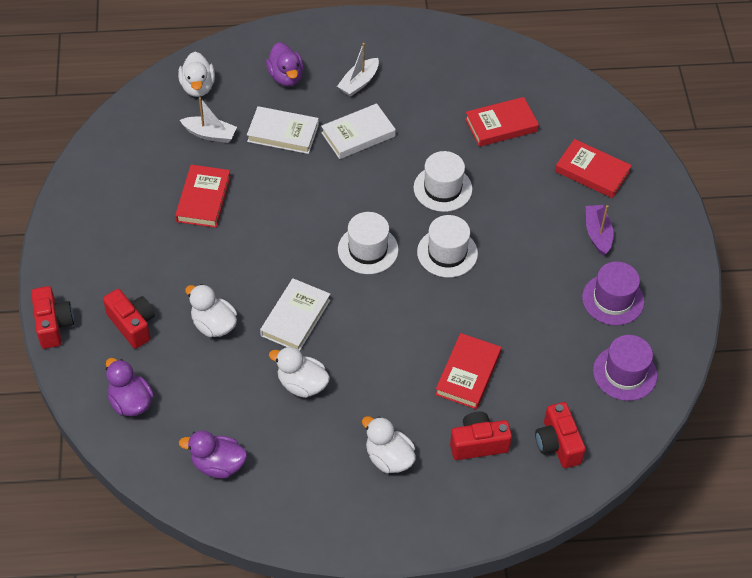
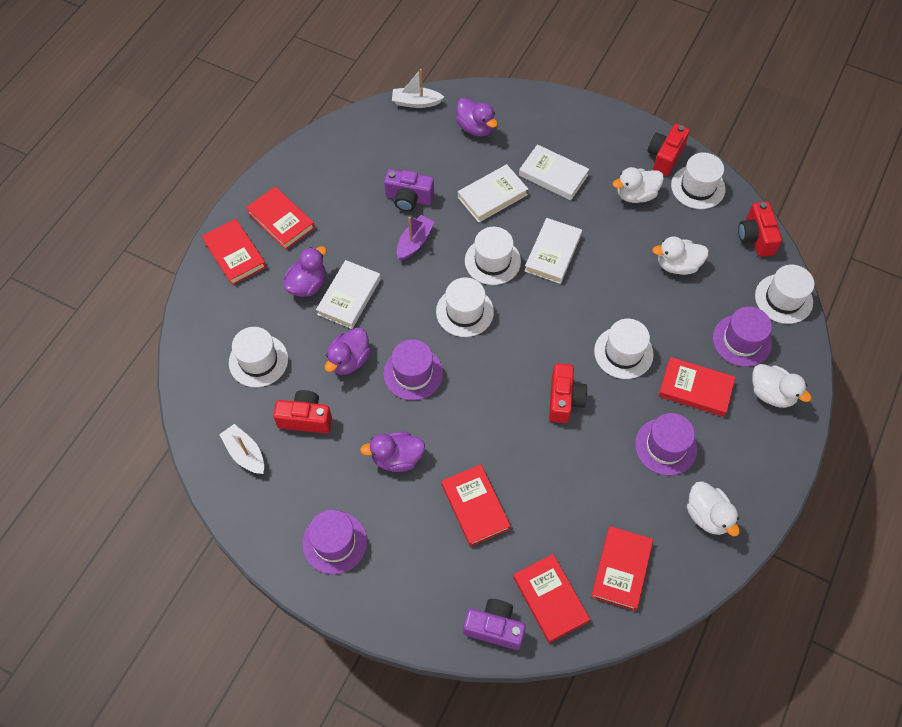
purple camera: 0 -> 2
purple duck: 3 -> 4
purple hat: 2 -> 4
red book: 4 -> 6
white book: 3 -> 4
white hat: 3 -> 6

